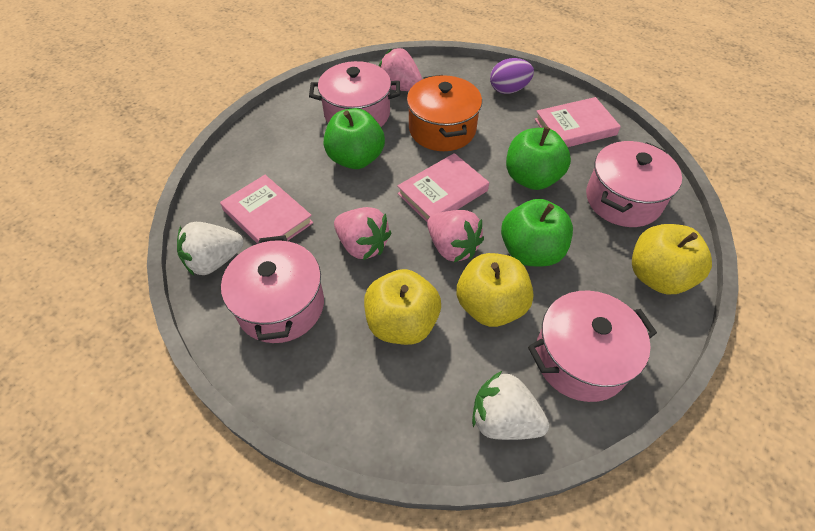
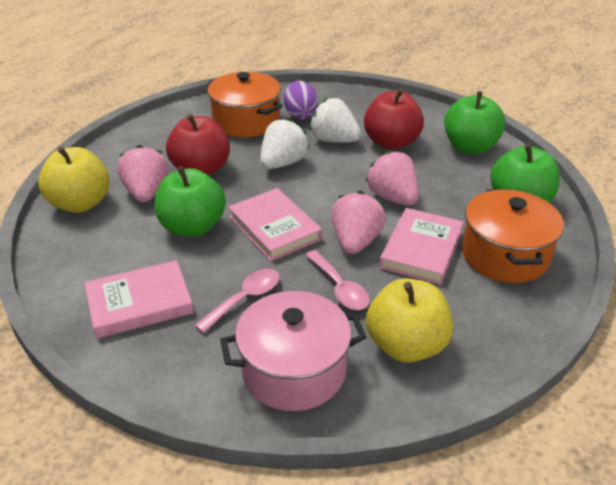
orange pot: 1 -> 2
pink pot: 4 -> 1
pink spoon: 0 -> 2
red apple: 0 -> 2
yellow apple: 3 -> 2

